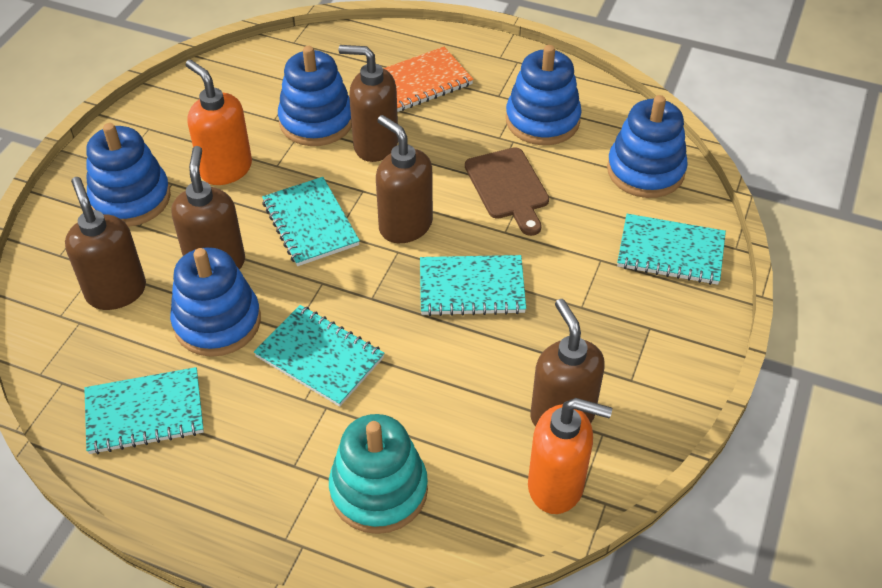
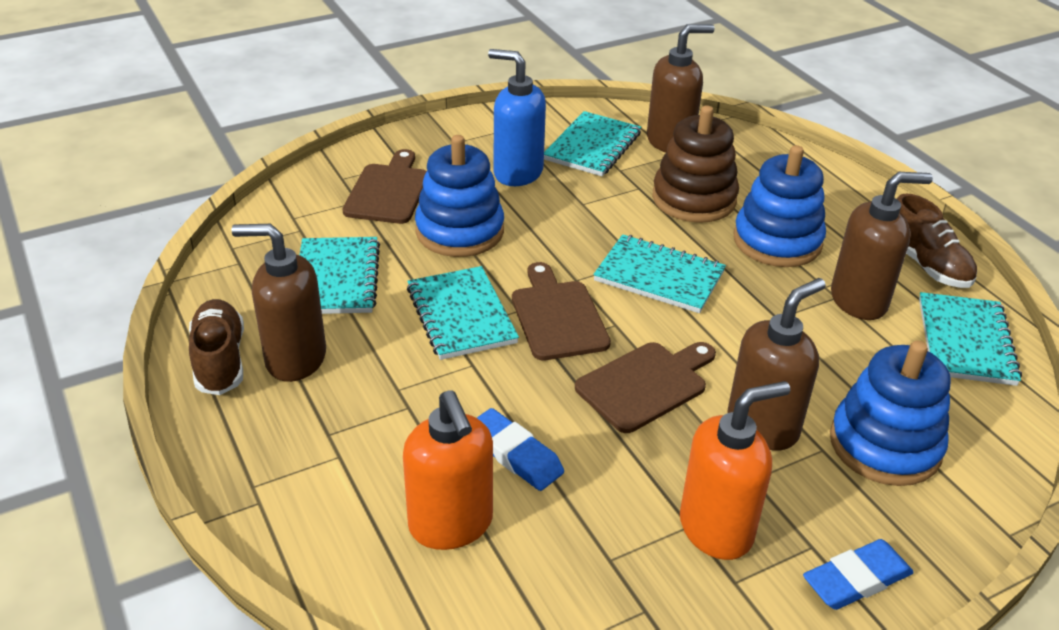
blue eraser: 0 -> 2
blue soap dispenser: 0 -> 1
blue stacking toy: 5 -> 3
brown cutting board: 1 -> 3
brown shoe: 0 -> 2
brown soap dispenser: 5 -> 4
brown stacking toy: 0 -> 1
orange notebook: 1 -> 0
turquoise stacking toy: 1 -> 0

